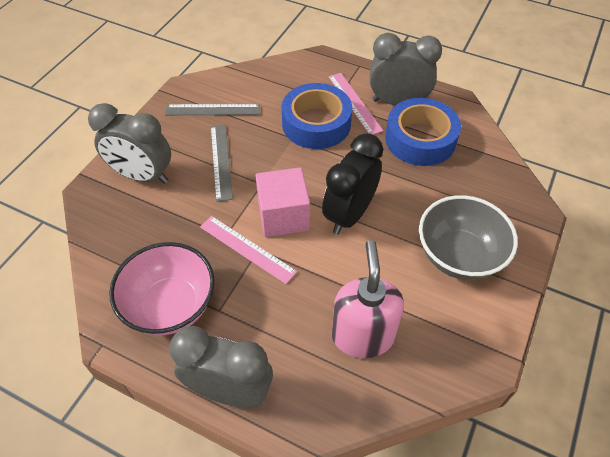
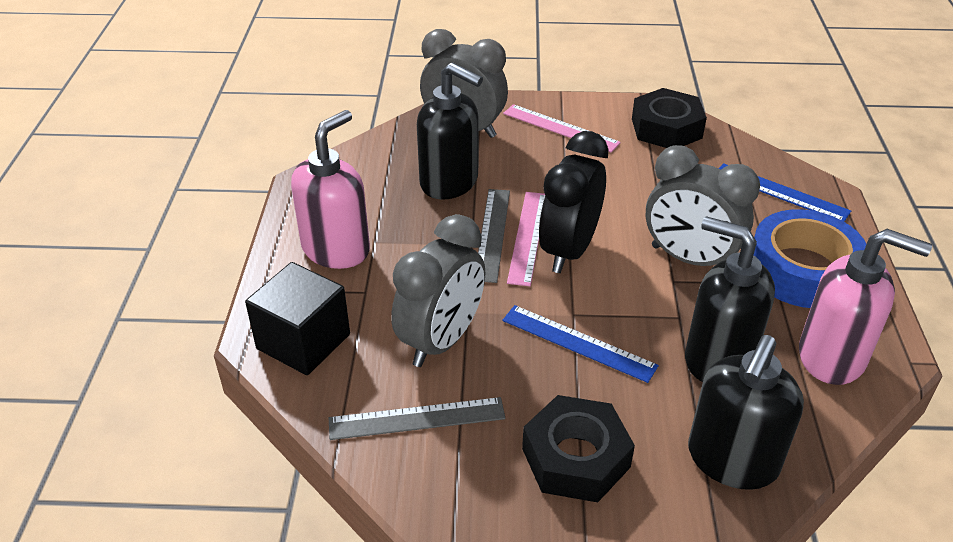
black cube: 0 -> 1
black nut: 0 -> 2
black soap dispenser: 0 -> 3
blue ruler: 0 -> 2
blue tape: 2 -> 1
grey bowl: 1 -> 0
pink bowl: 1 -> 0
pink cube: 1 -> 0
pink soap dispenser: 1 -> 2

